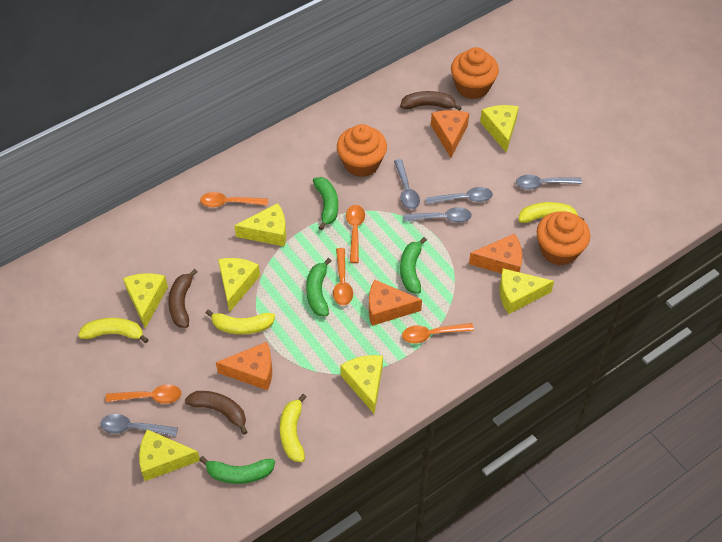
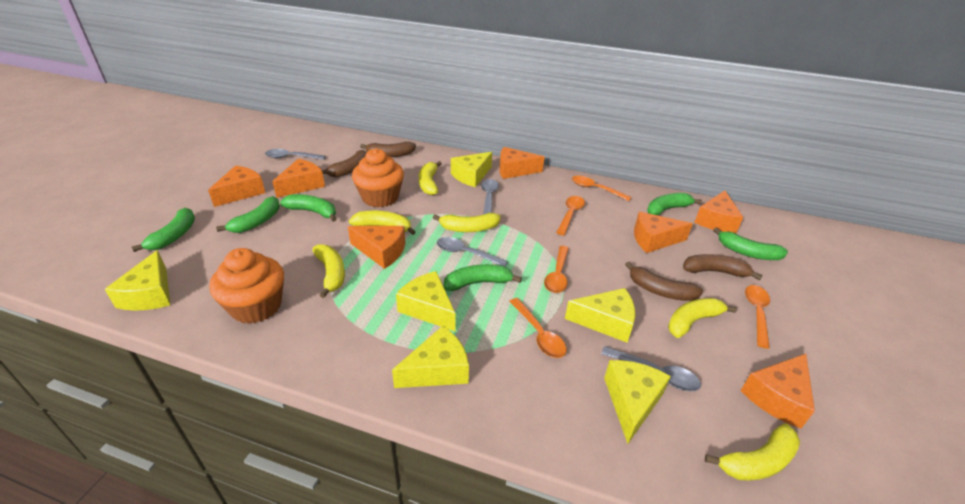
brown banana: 3 -> 4
green banana: 4 -> 6
grey spoon: 5 -> 4
orange cheese: 4 -> 7
orange cupcake: 3 -> 2
yellow banana: 4 -> 6
yellow cheese: 7 -> 6

